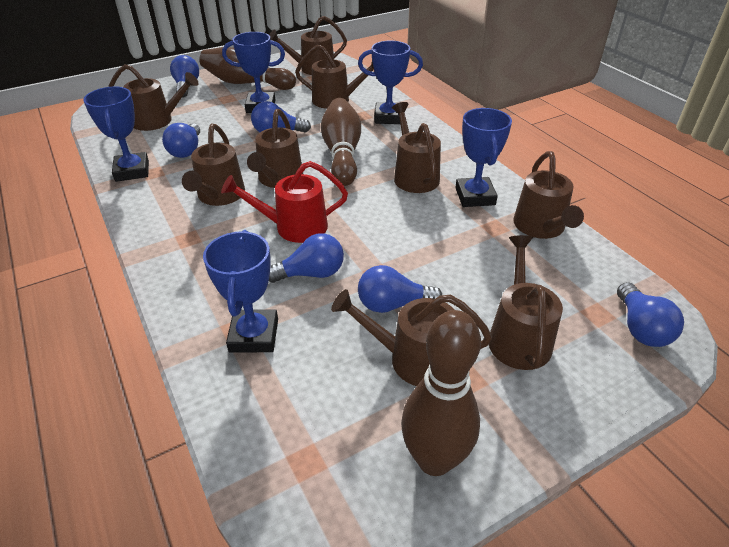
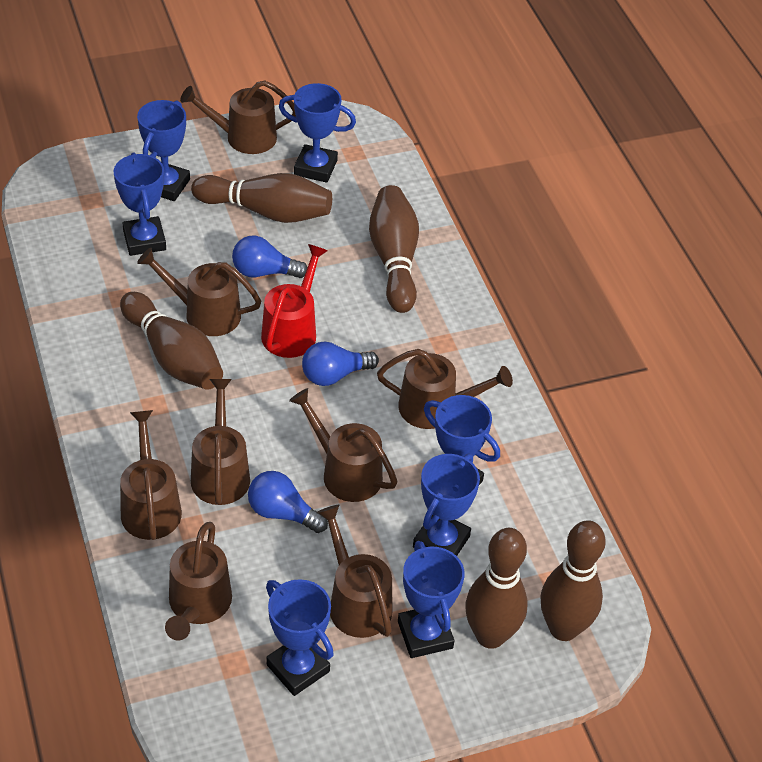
blue light bulb: 6 -> 3
blue trophy: 5 -> 7
brown bowling pin: 3 -> 5
brown watering can: 9 -> 8

